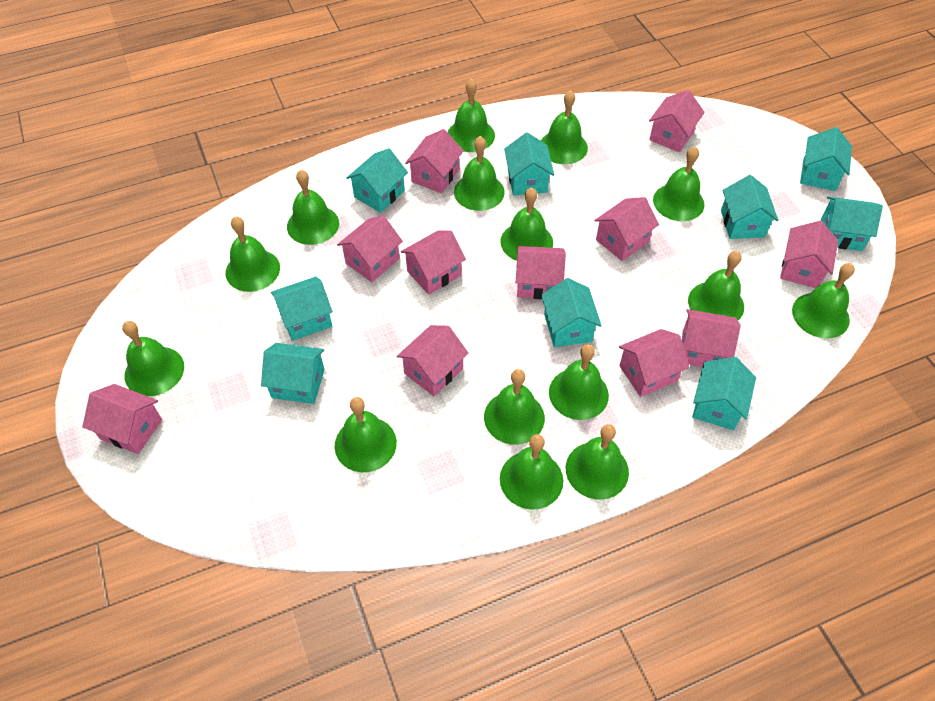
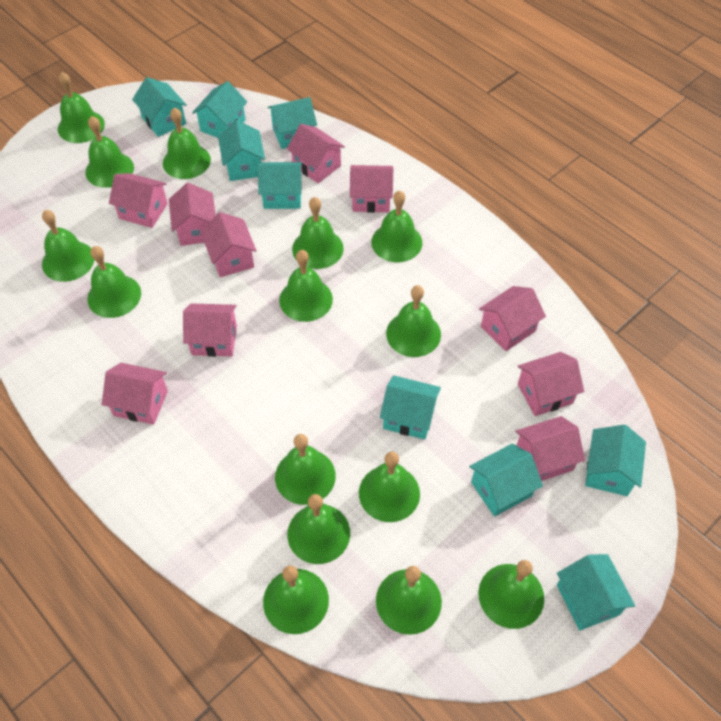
pink house: 11 -> 10

